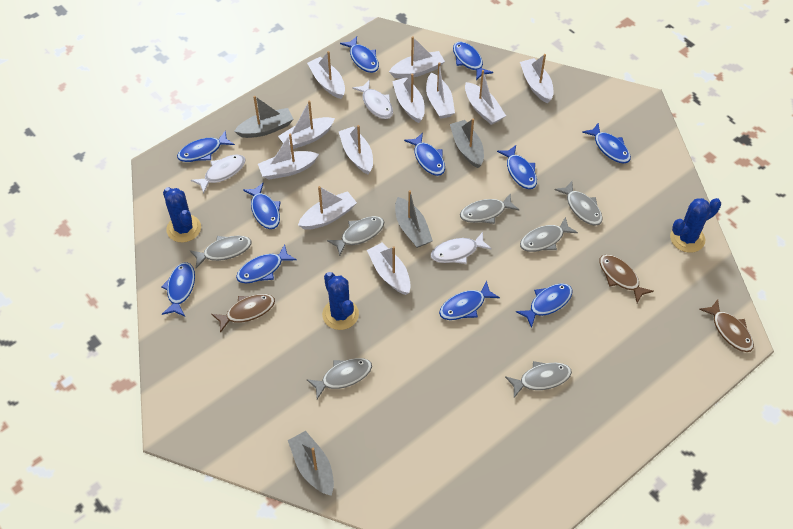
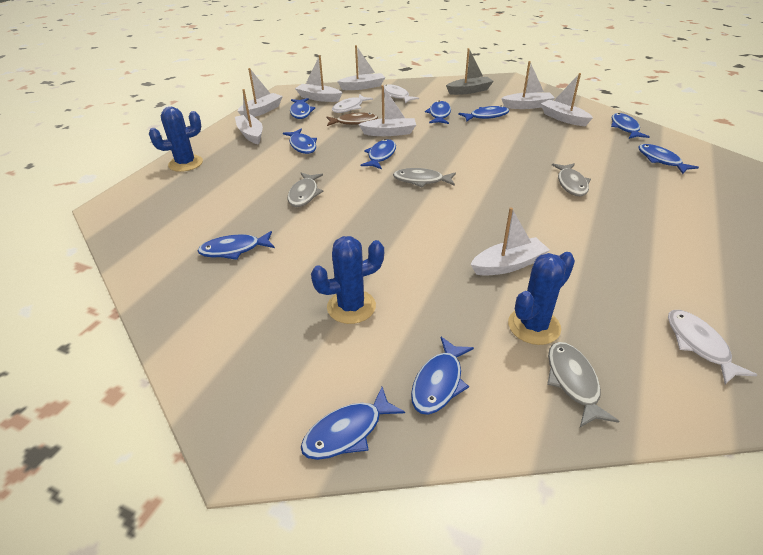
blue fish: 11 -> 10
brown fish: 3 -> 1
grey boat: 4 -> 1
grey fish: 7 -> 4
white boat: 11 -> 8

